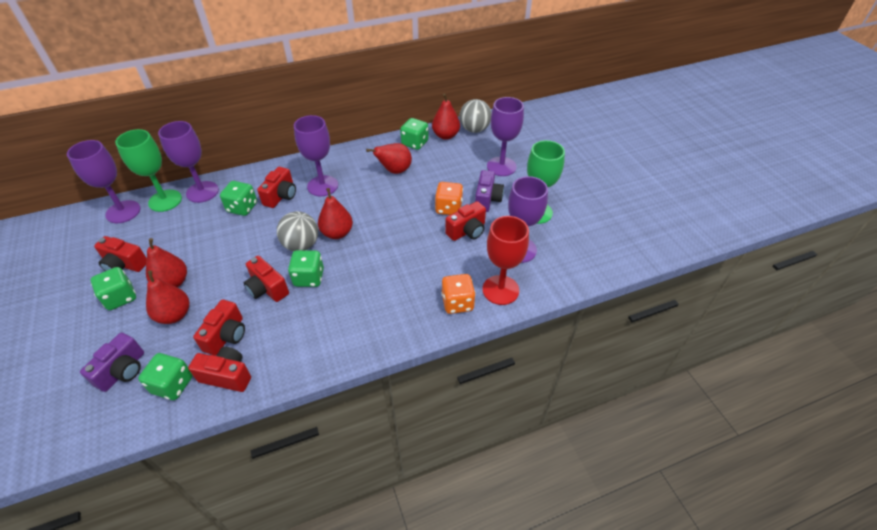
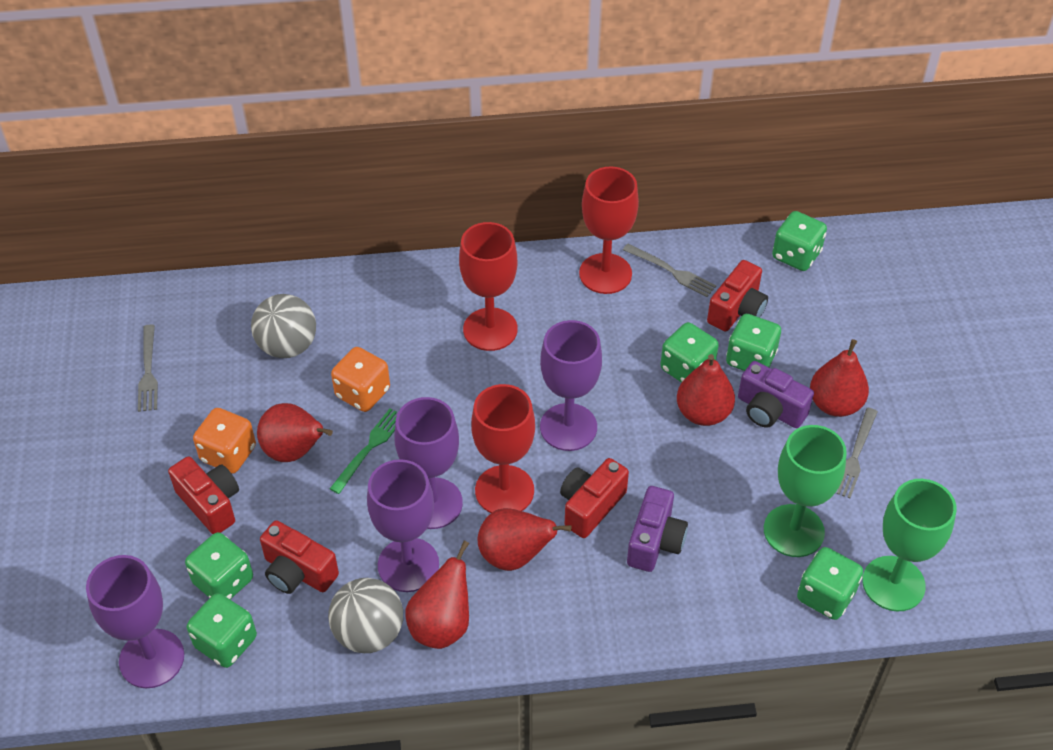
green dice: 5 -> 6
green fork: 0 -> 1
grey fork: 0 -> 3
purple goblet: 5 -> 4
red camera: 6 -> 4
red goblet: 1 -> 3

